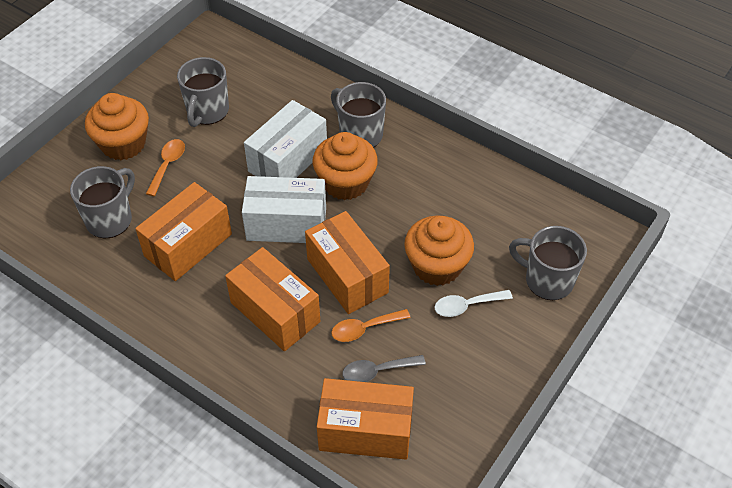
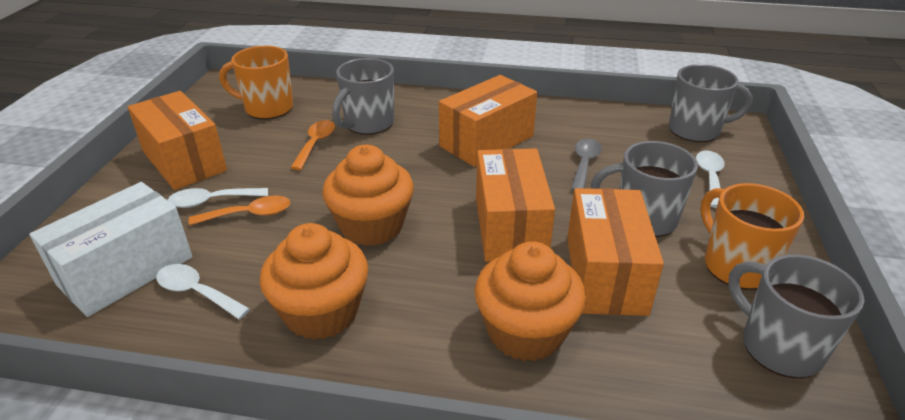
orange mug: 0 -> 2
white box: 2 -> 1
white spoon: 1 -> 3

